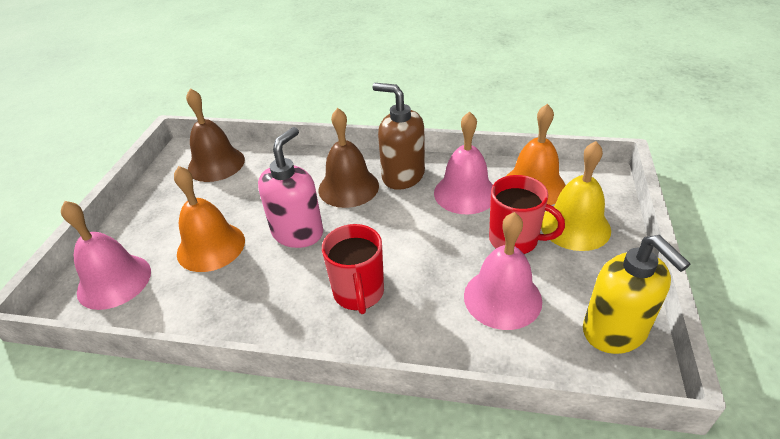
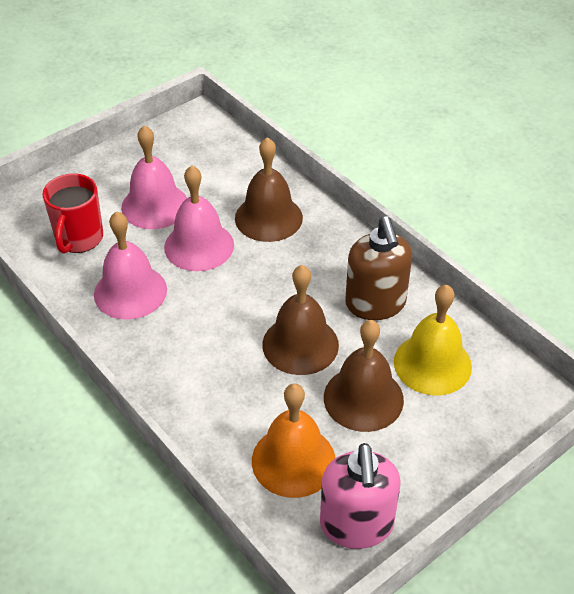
brown bell: 2 -> 3
orange bell: 2 -> 1
red mug: 2 -> 1
yellow soap dispenser: 1 -> 0

